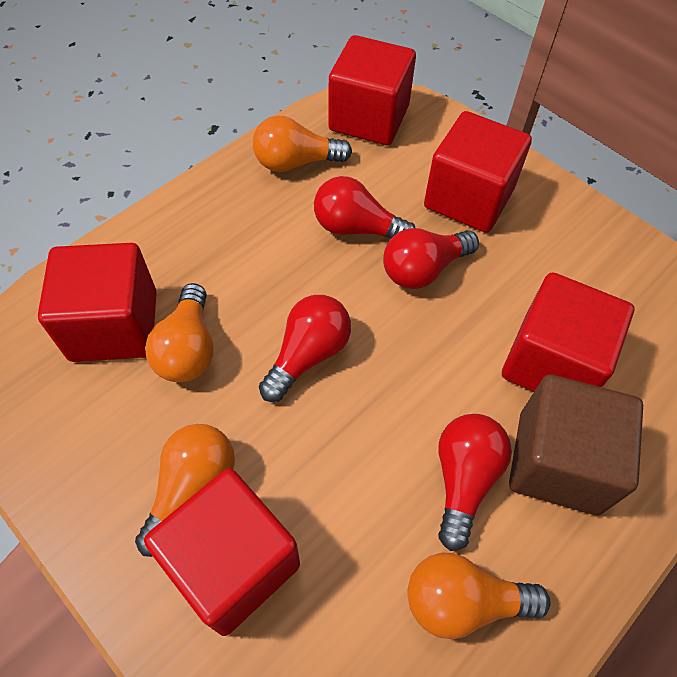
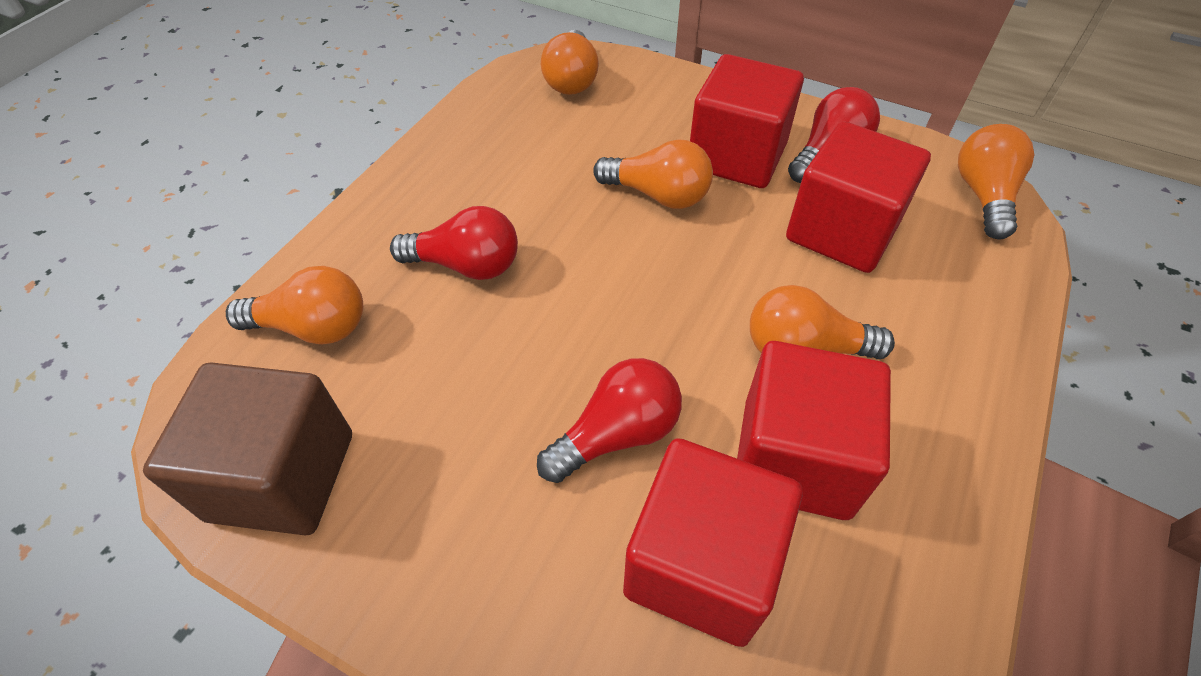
orange light bulb: 4 -> 5
red cube: 5 -> 4
red light bulb: 4 -> 3

